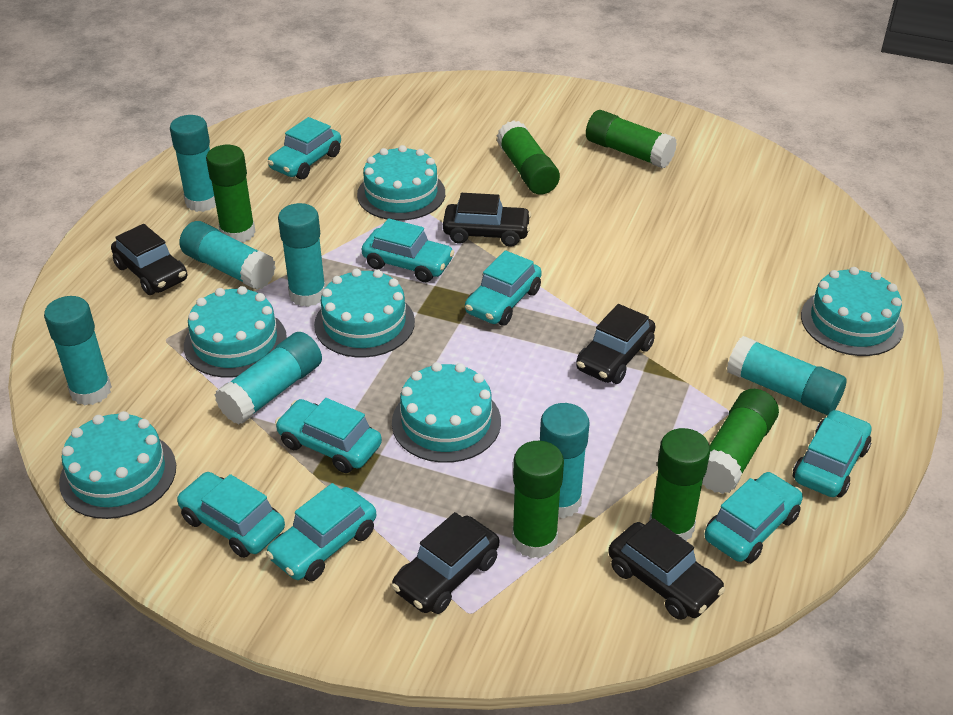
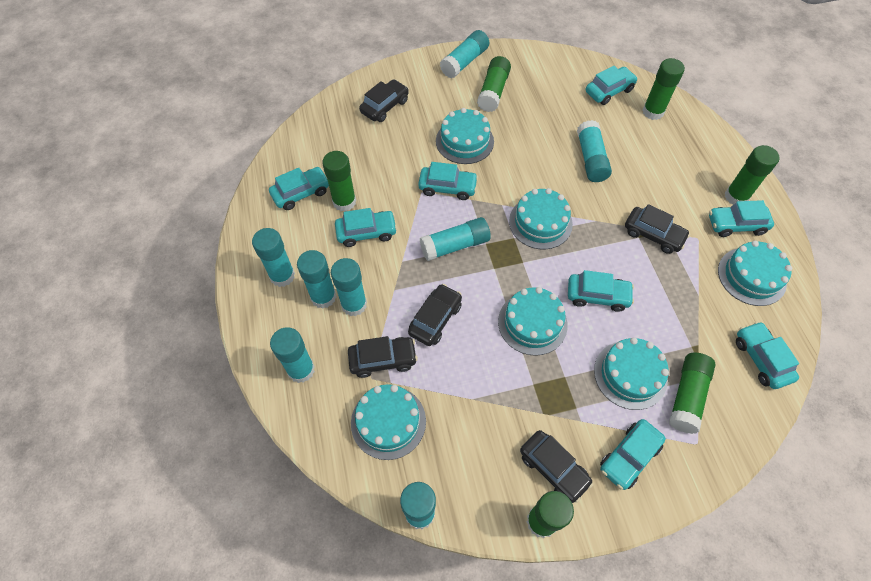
turquoise glue stick: 7 -> 8

